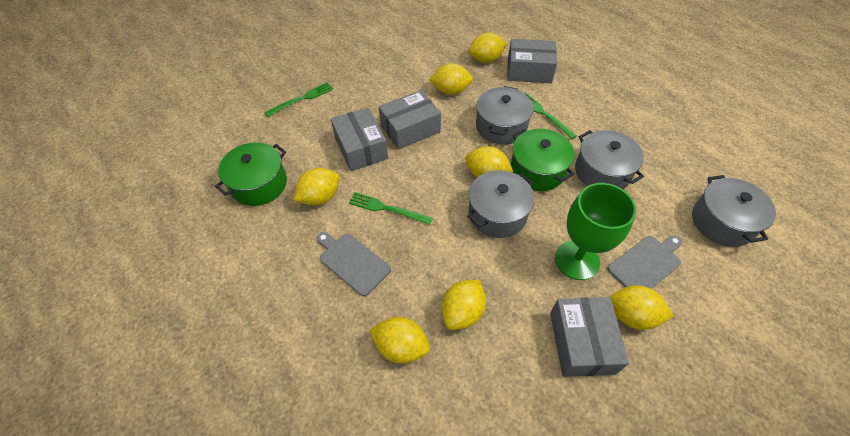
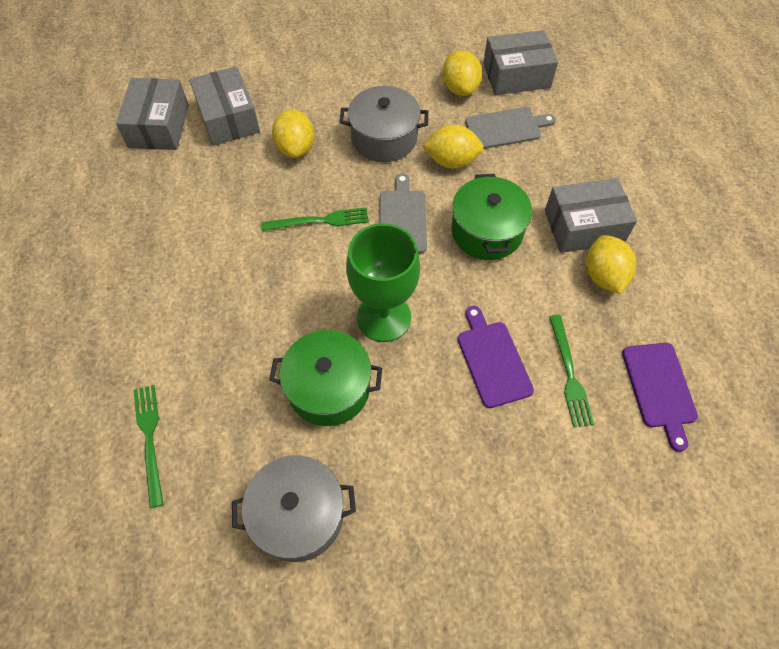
grey pot: 4 -> 2
purple cutting board: 0 -> 2
yellow lemon: 7 -> 4

